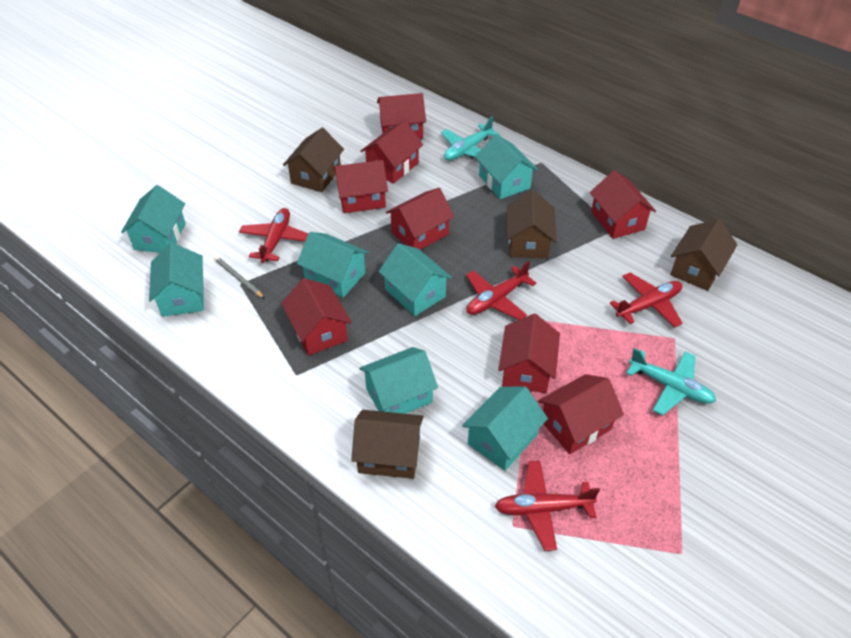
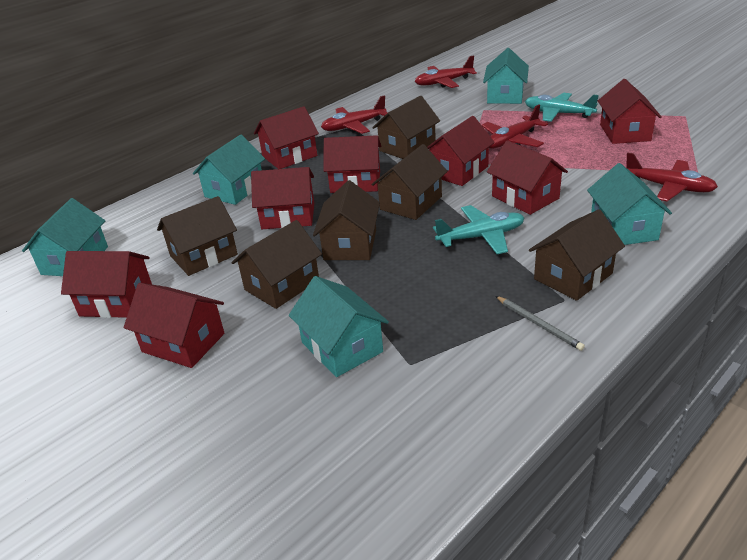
brown house: 4 -> 6
turquoise house: 7 -> 5

